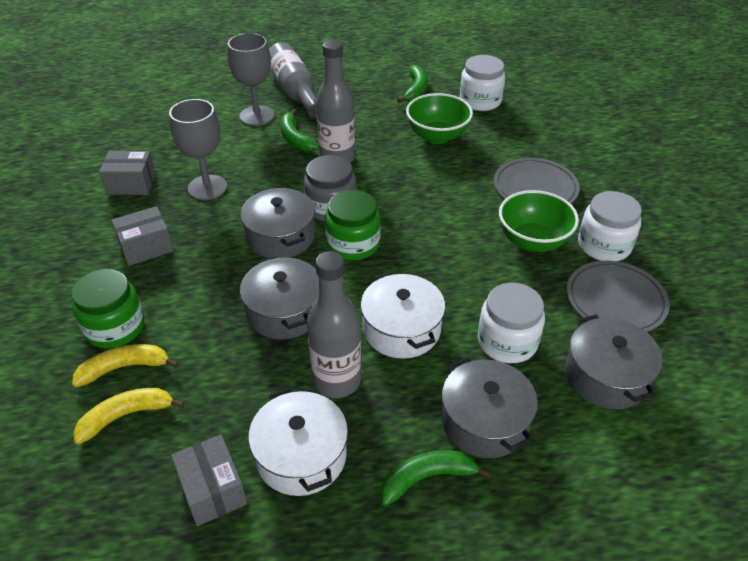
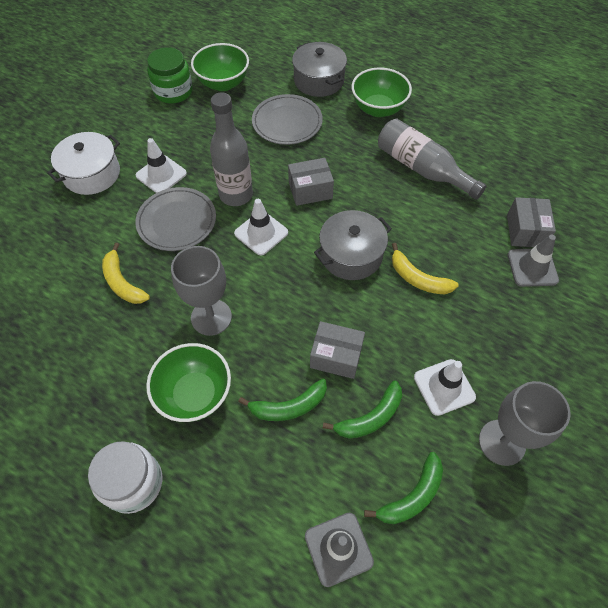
green bowl: 2 -> 3
green jar: 2 -> 1
grey bottle: 3 -> 2
grey jar: 1 -> 0
grey pot: 4 -> 2
grey traffic cone: 0 -> 2
white jar: 3 -> 1
white pot: 2 -> 1
white traffic cone: 0 -> 3

